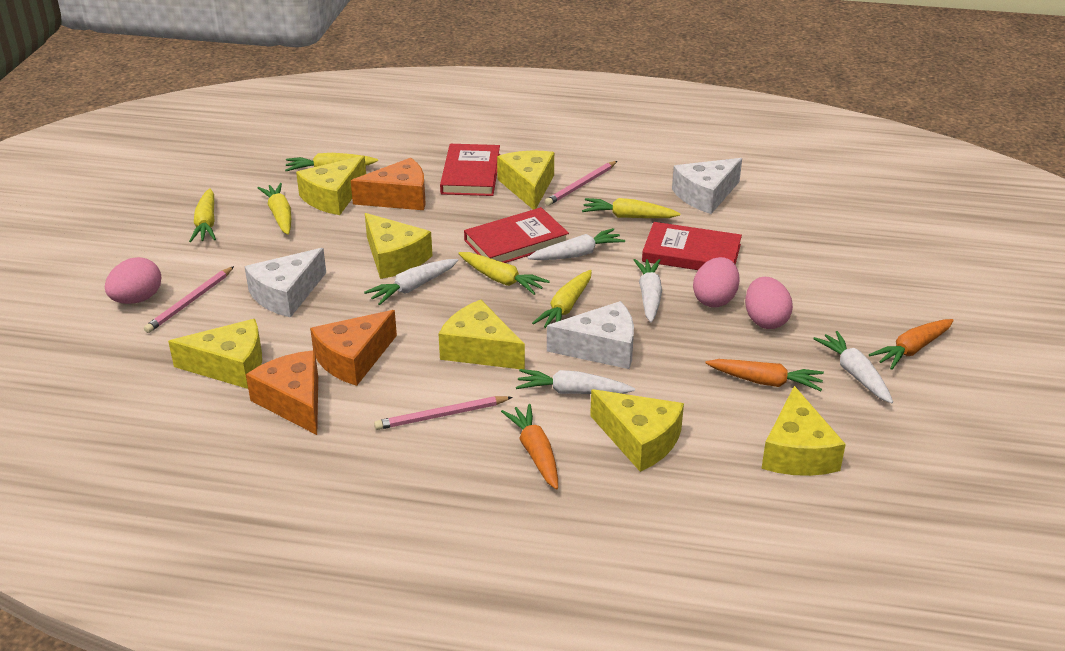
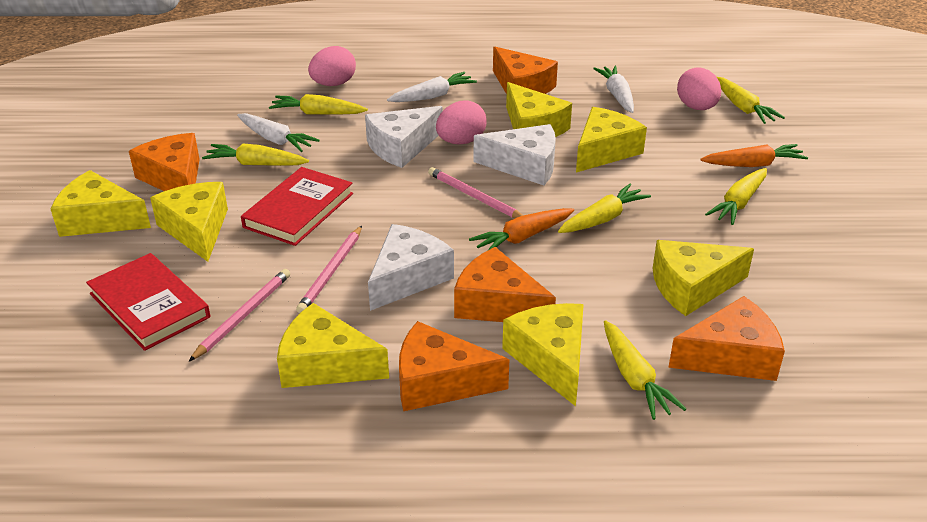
orange carrot: 3 -> 2
orange cheese: 3 -> 5
red book: 3 -> 2
white carrot: 5 -> 3

